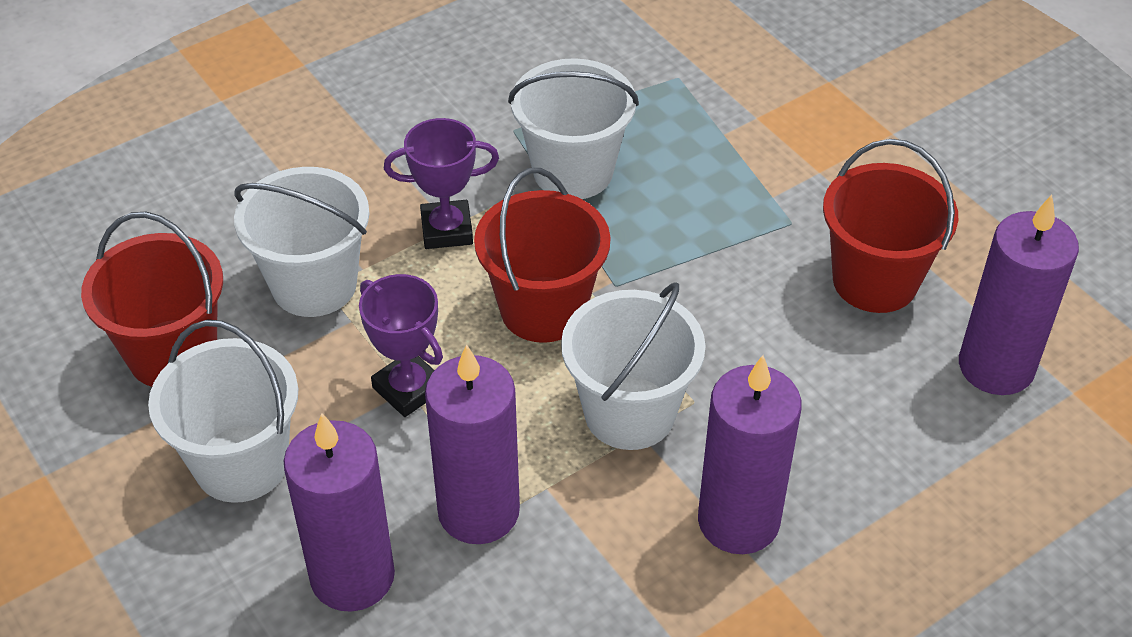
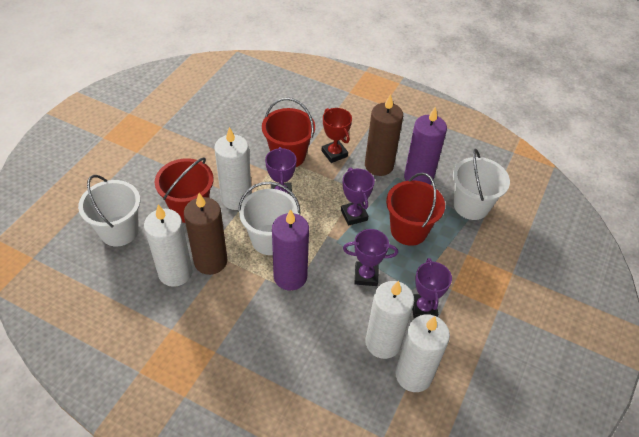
brown candle: 0 -> 2
purple candle: 4 -> 2
purple trophy: 2 -> 4
red trophy: 0 -> 1
white bucket: 4 -> 3
white candle: 0 -> 4

